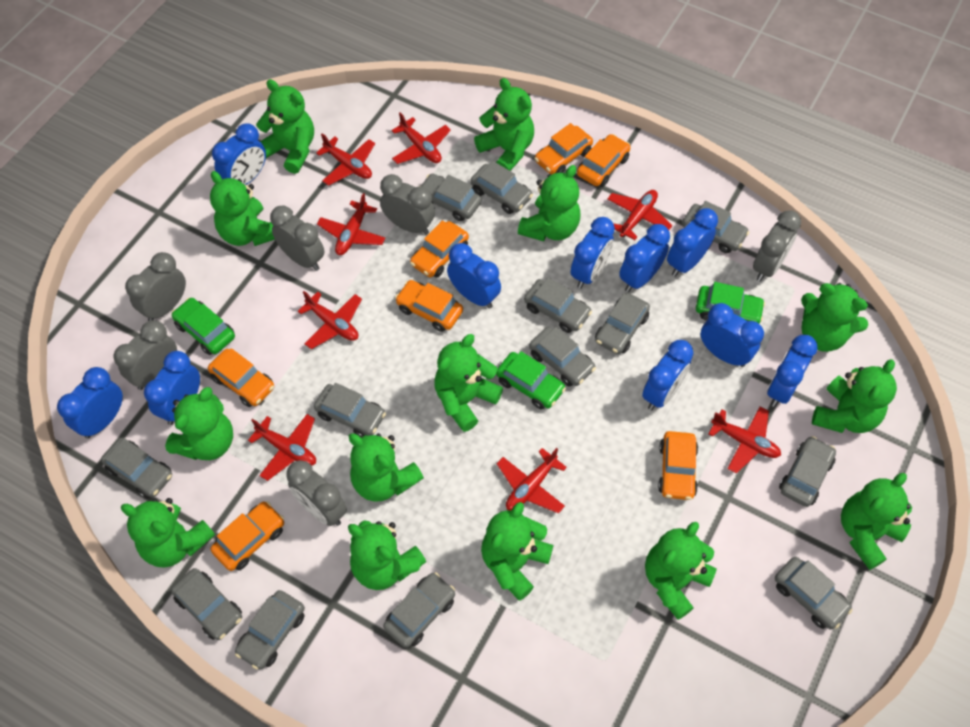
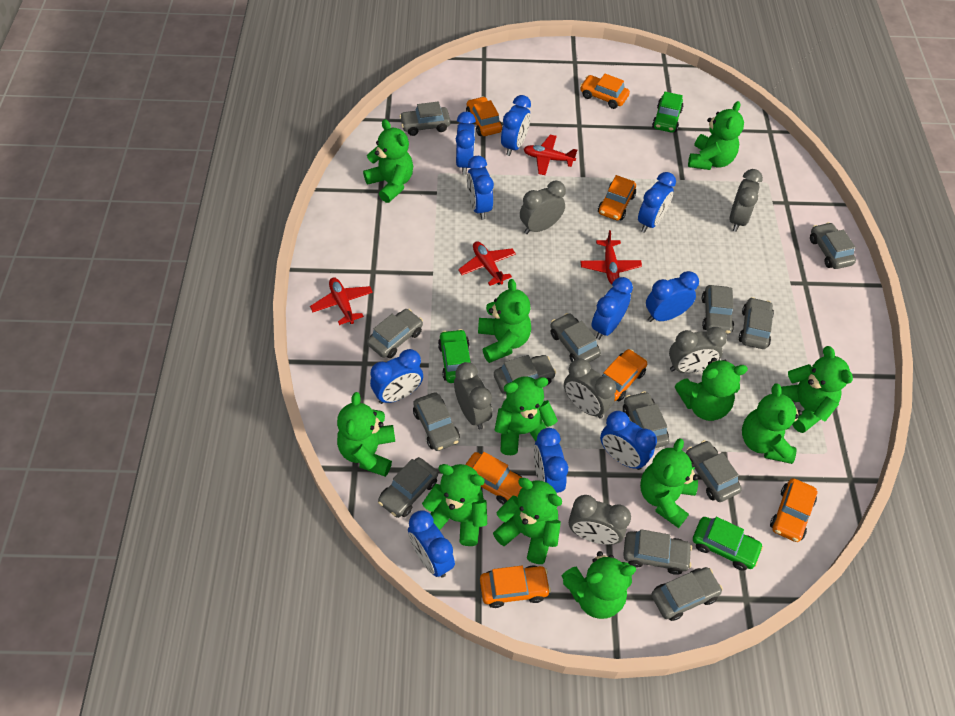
green teddy bear: 14 -> 12
red plane: 8 -> 4

